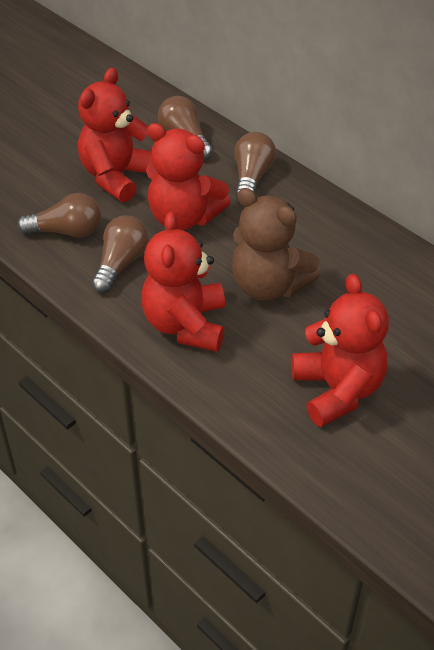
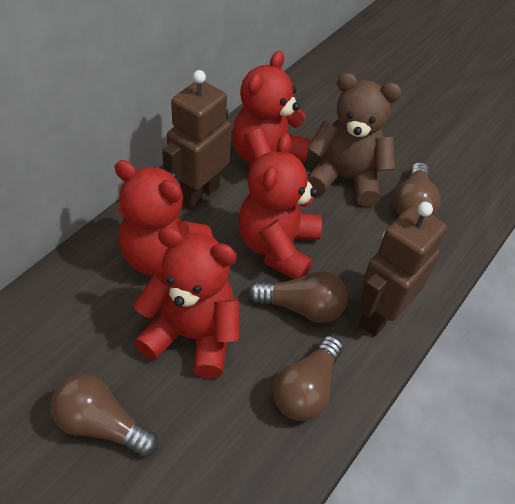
brown robot: 0 -> 2

